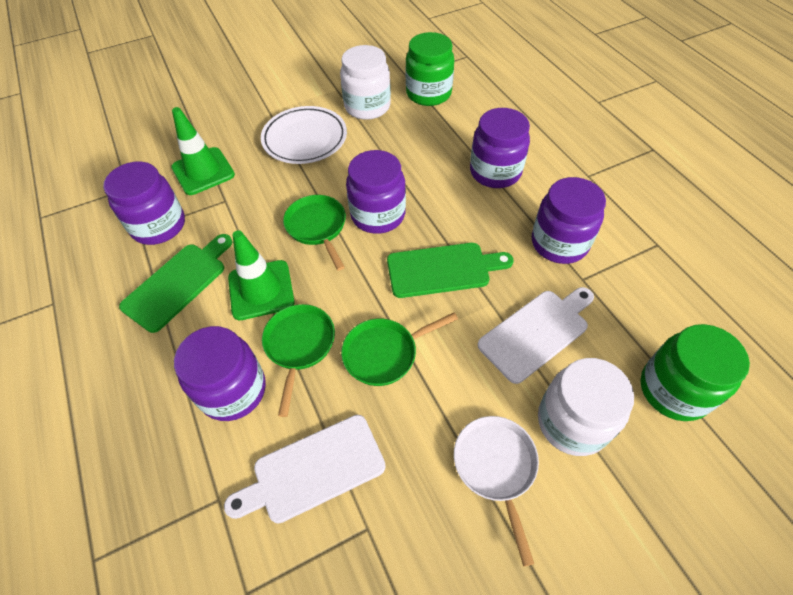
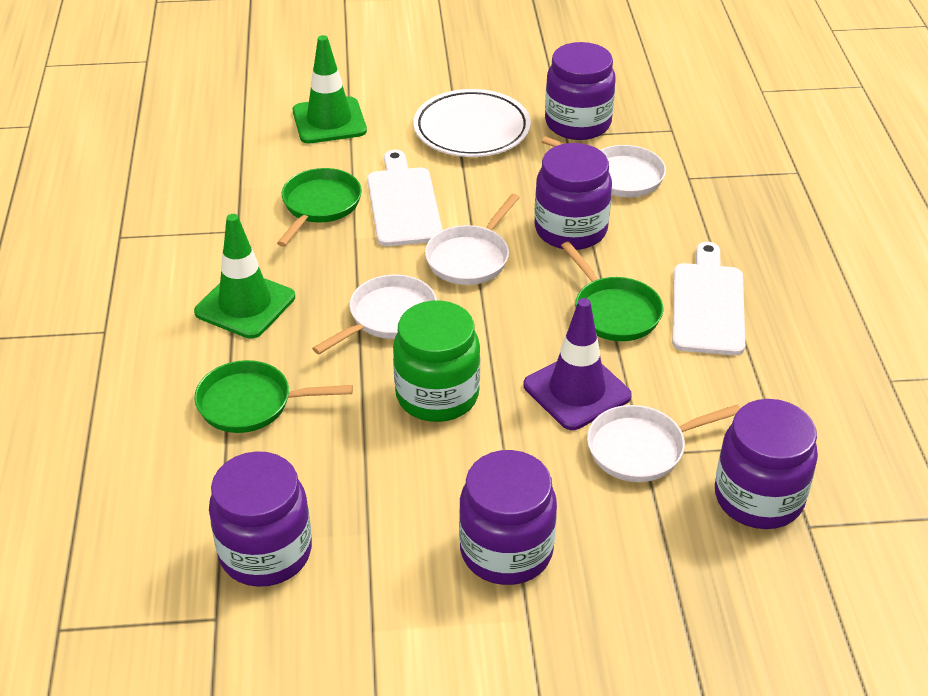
green cutting board: 2 -> 0
green jar: 2 -> 1
purple traffic cone: 0 -> 1
white jar: 2 -> 0
white pan: 1 -> 4

